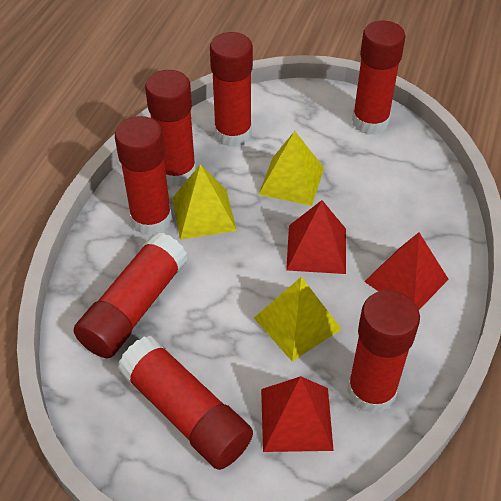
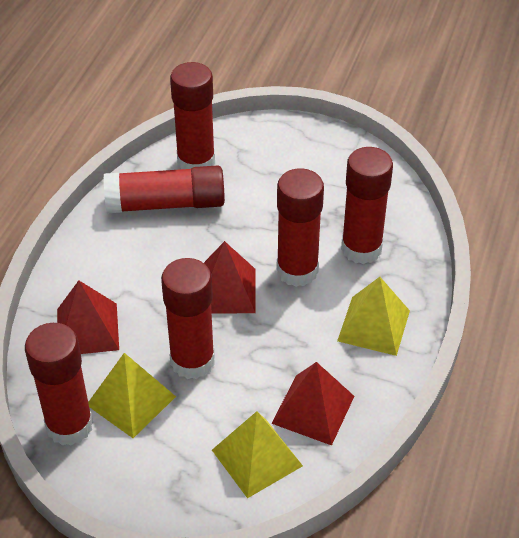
red glue stick: 7 -> 6

